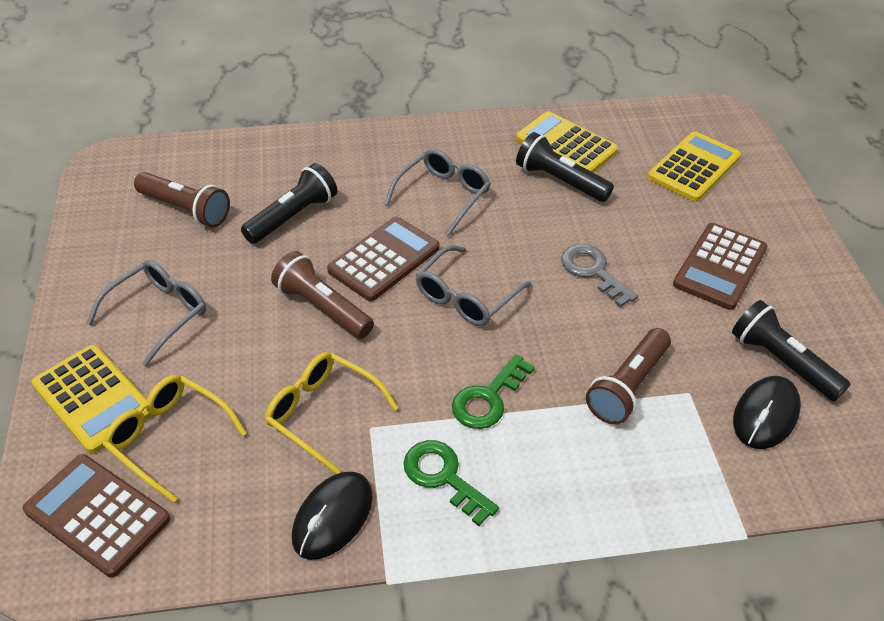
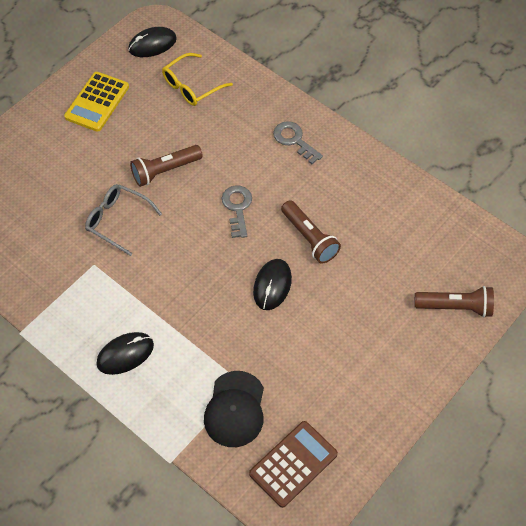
black cap: 0 -> 1
black flashlight: 3 -> 0
black mouse: 2 -> 3
brown calculator: 3 -> 1
green key: 2 -> 0
grey glasses: 3 -> 1
grey key: 1 -> 2
yellow calculator: 3 -> 1
yellow glasses: 2 -> 1

